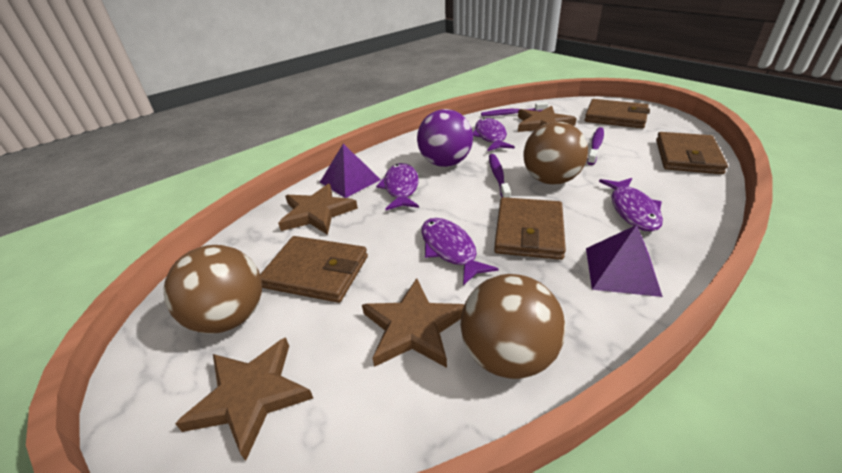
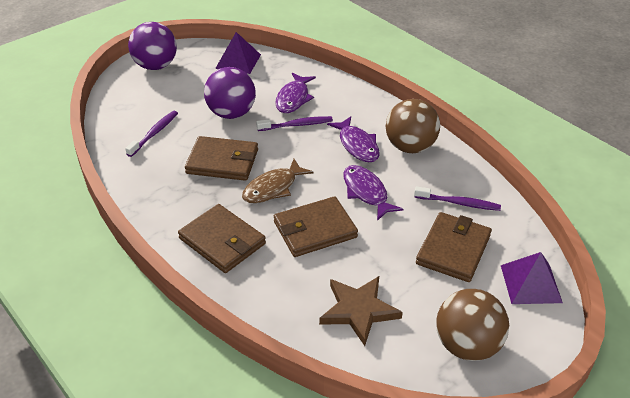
brown ball: 3 -> 2
brown fish: 0 -> 1
brown star: 4 -> 1
purple ball: 1 -> 2
purple fish: 4 -> 3

